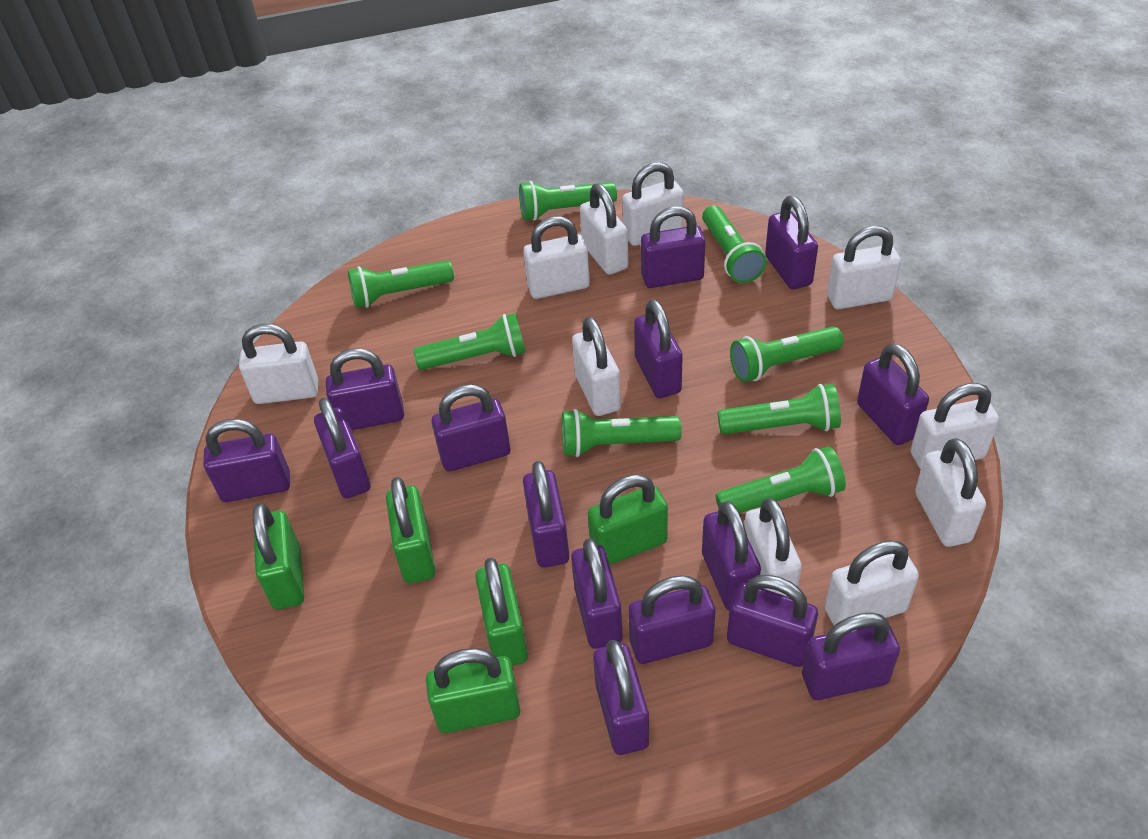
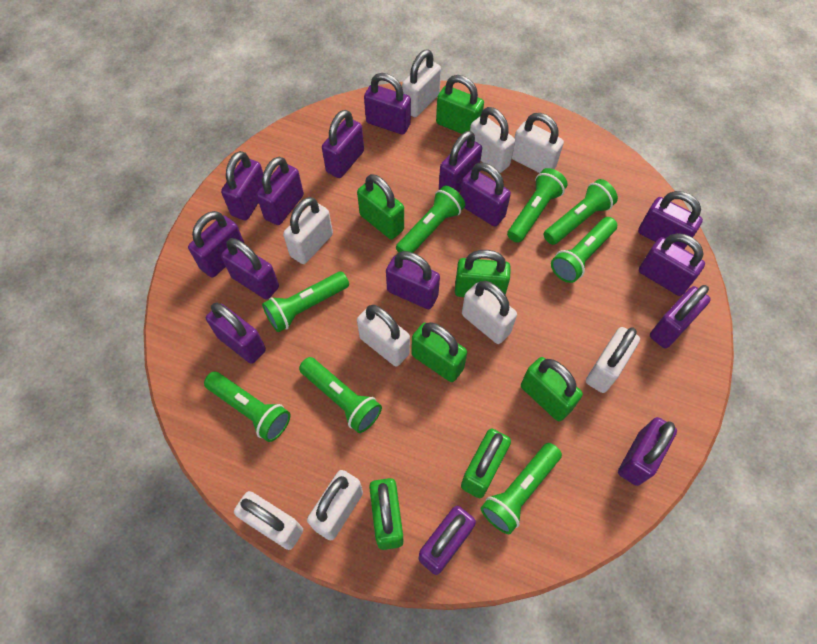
green padlock: 5 -> 7
white padlock: 10 -> 9

